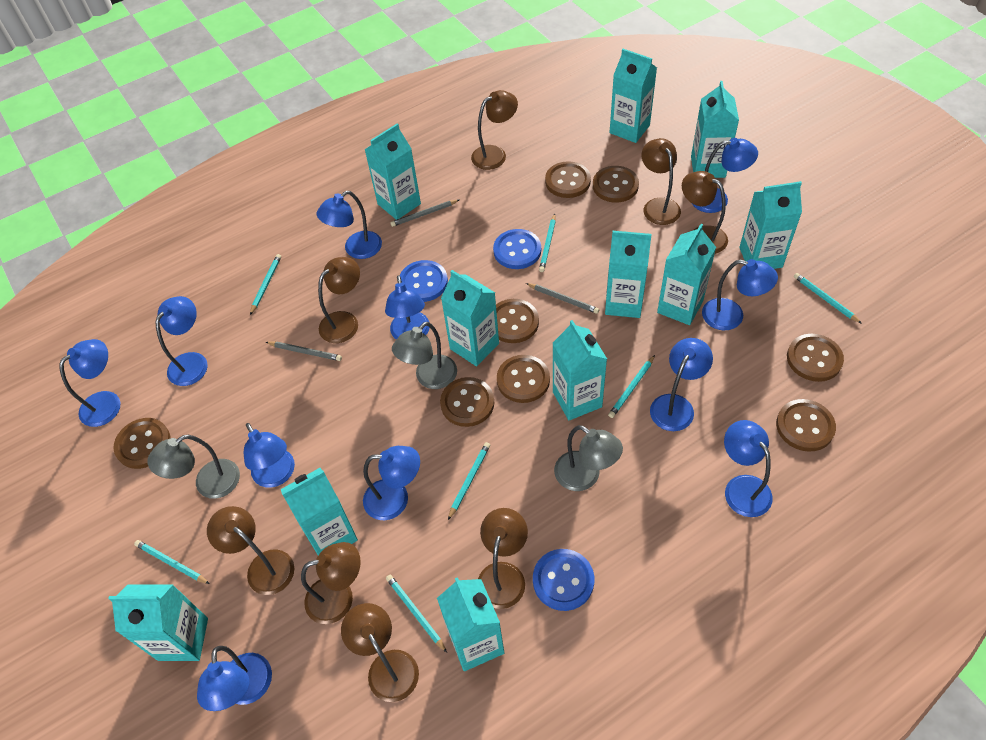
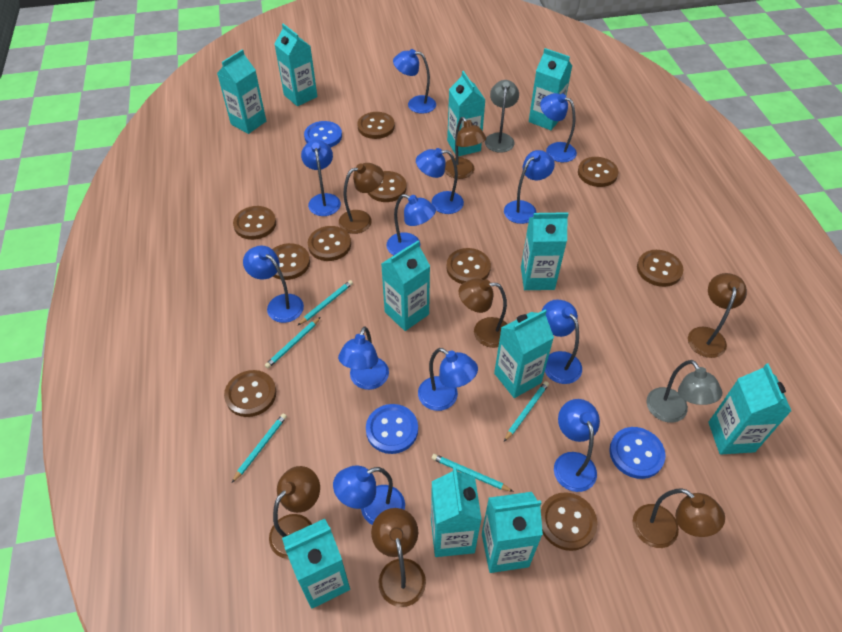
blue lamp: 11 -> 12
brown button: 8 -> 10
brown lamp: 8 -> 7
grey lamp: 3 -> 2
grey pencil: 3 -> 0
turquoise pencil: 7 -> 5

